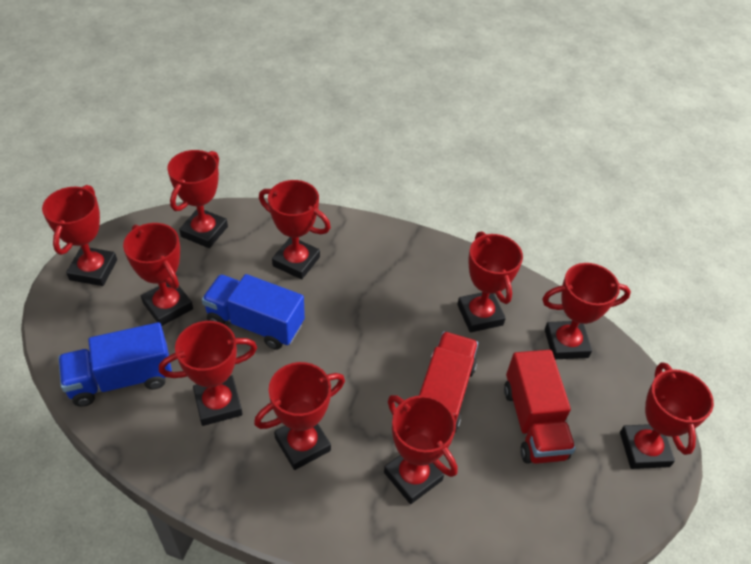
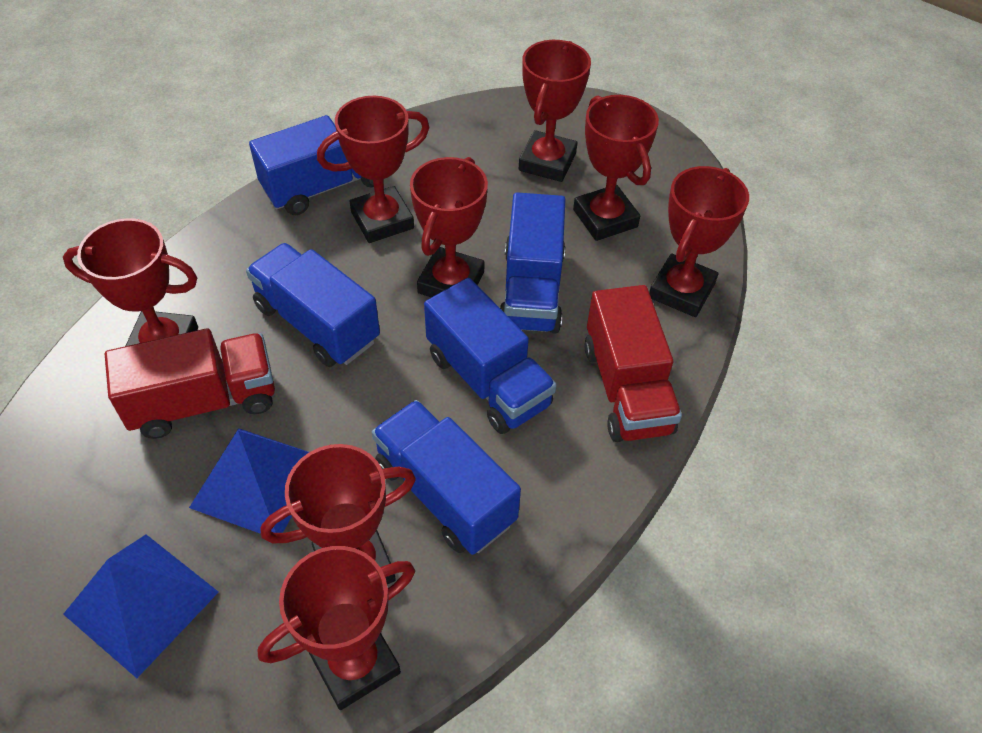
blue pyramid: 0 -> 2
blue truck: 2 -> 5
red trophy: 10 -> 8

